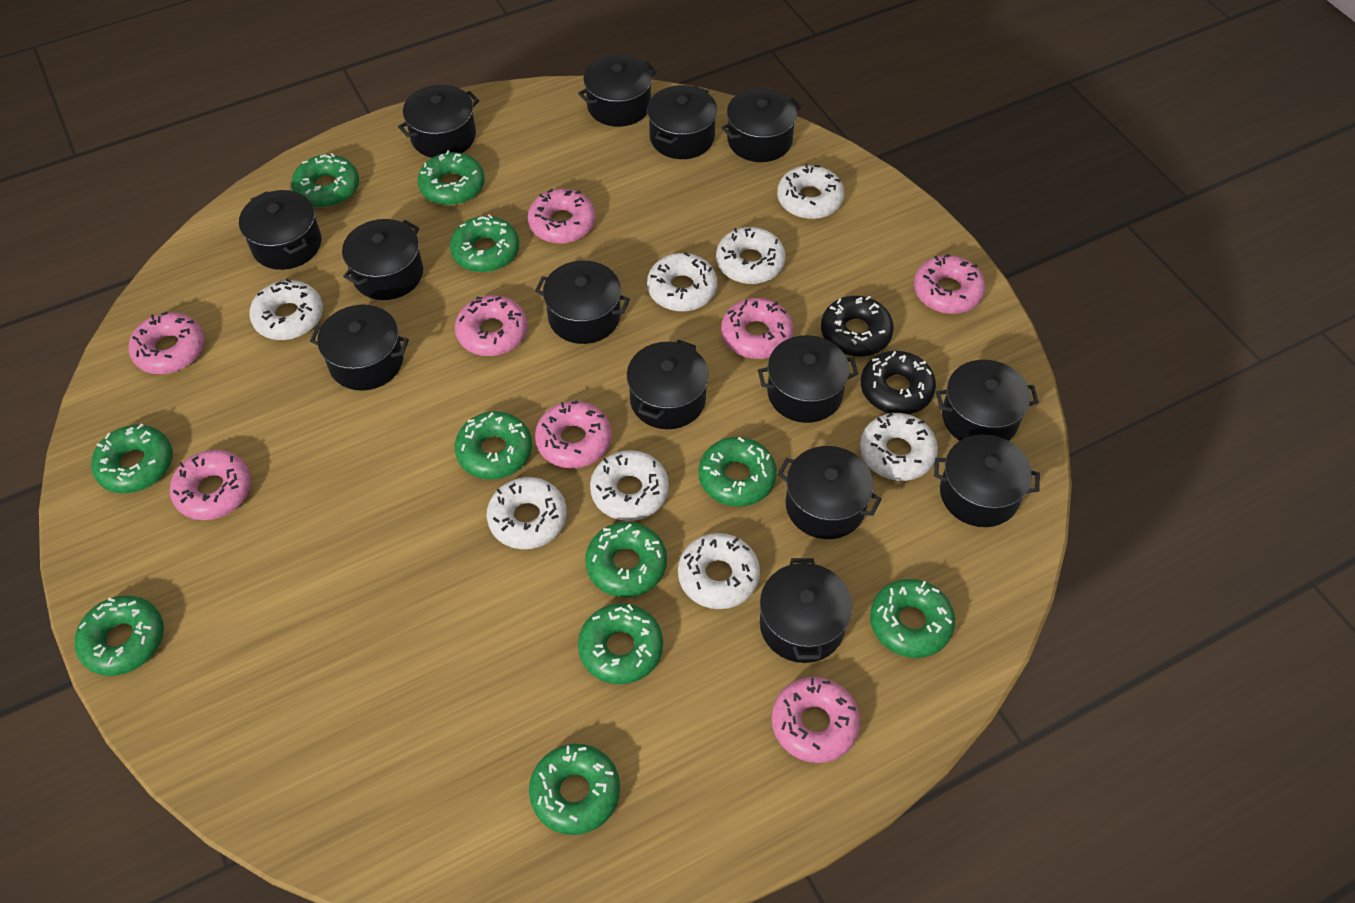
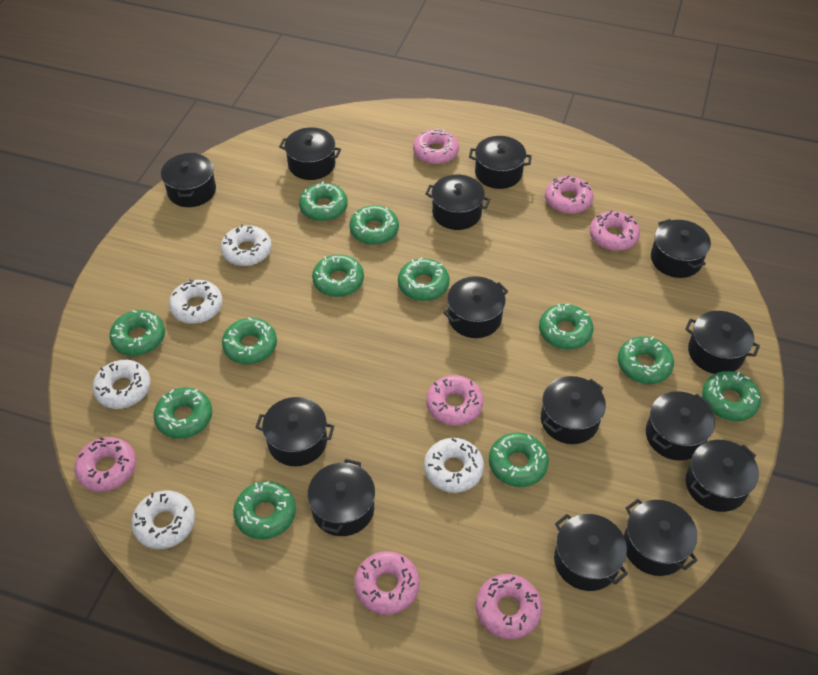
black donut: 2 -> 0
green donut: 11 -> 12
pink donut: 8 -> 7
white donut: 8 -> 5

